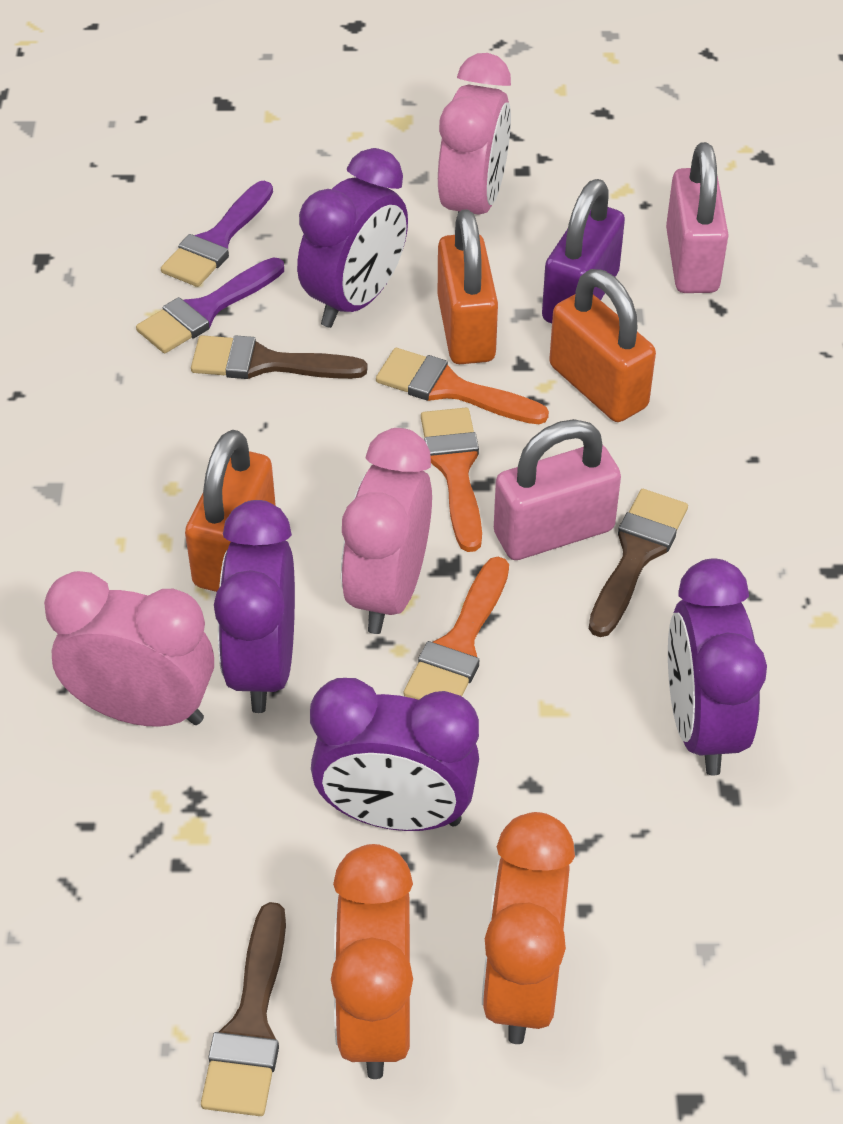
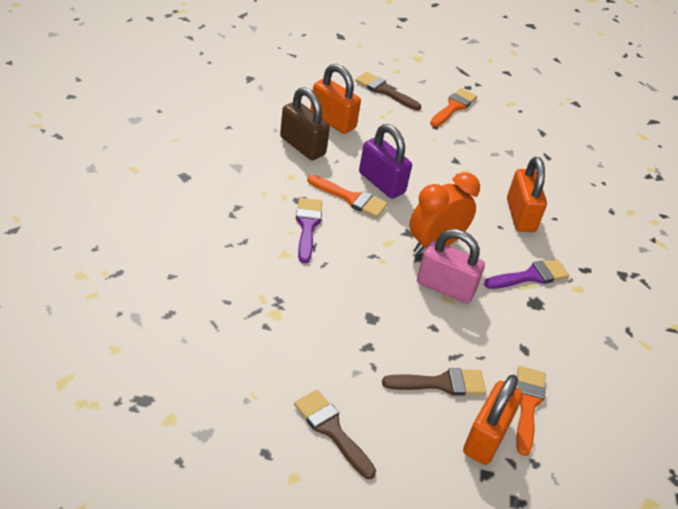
brown padlock: 0 -> 1
orange clock: 2 -> 1
pink clock: 3 -> 0
pink padlock: 2 -> 1
purple clock: 4 -> 0

